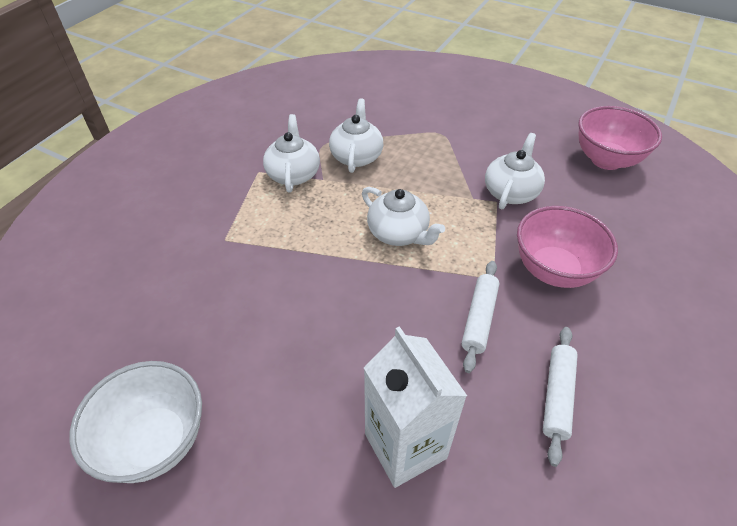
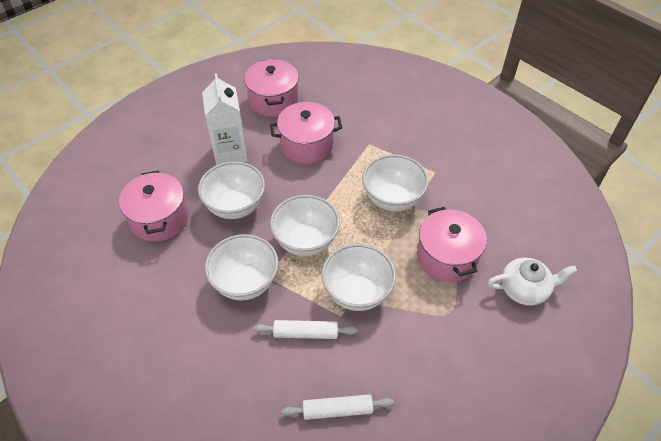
pink bowl: 2 -> 0
pink pot: 0 -> 4
white bowl: 1 -> 5
white teapot: 4 -> 1

